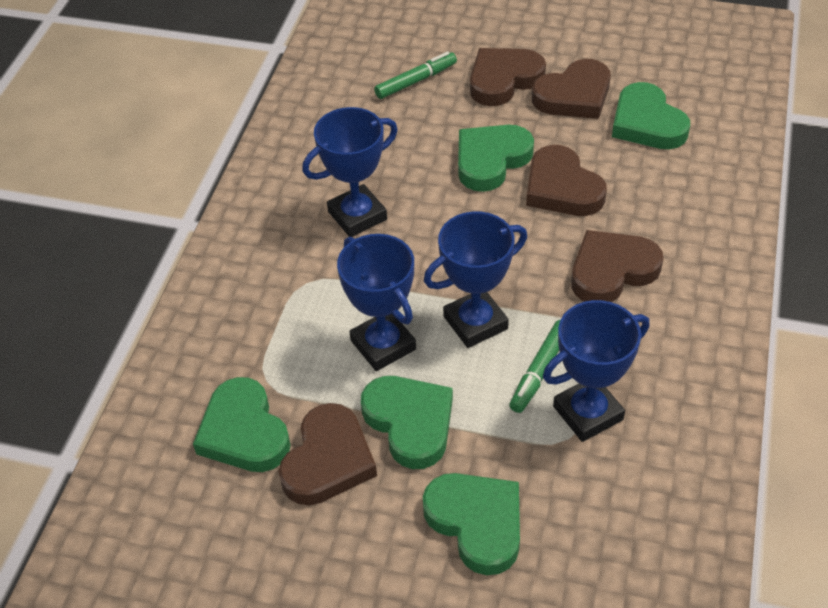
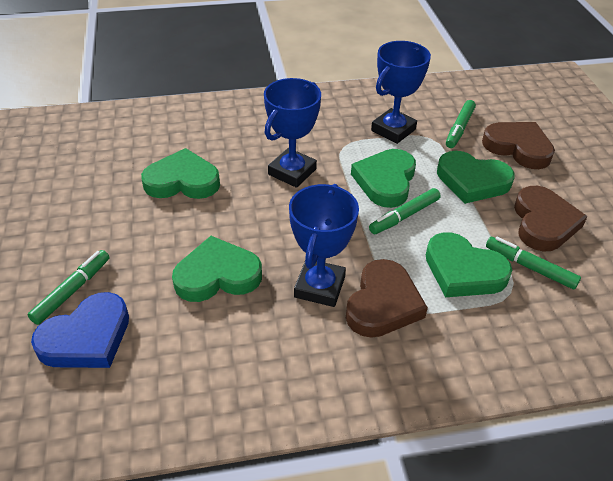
blue heart: 0 -> 1
blue trophy: 4 -> 3
brown heart: 5 -> 3
green marker: 2 -> 4

